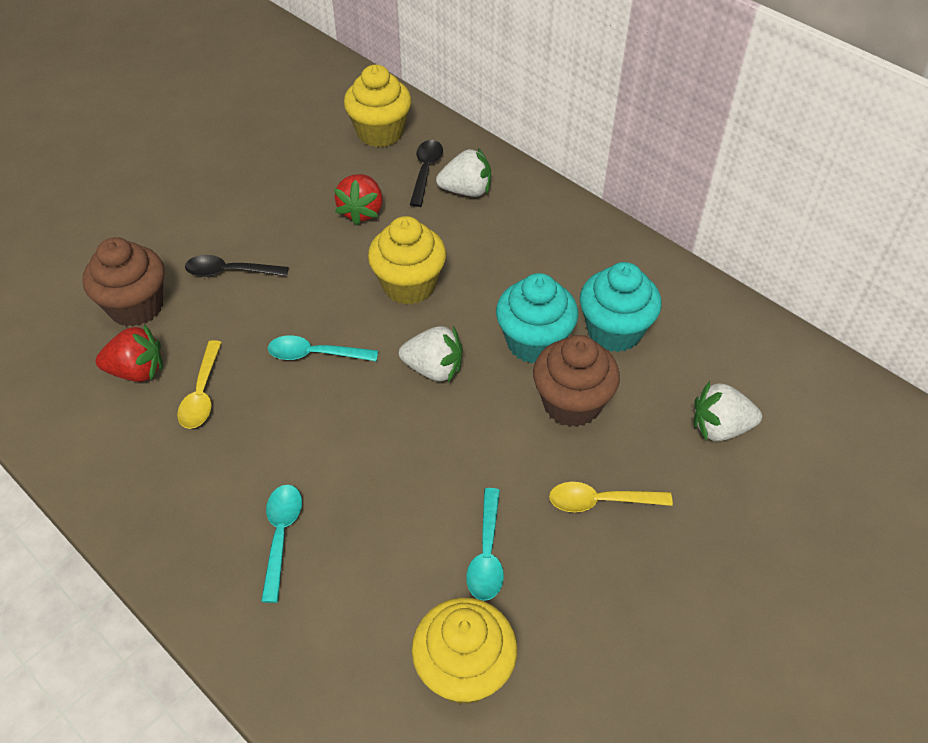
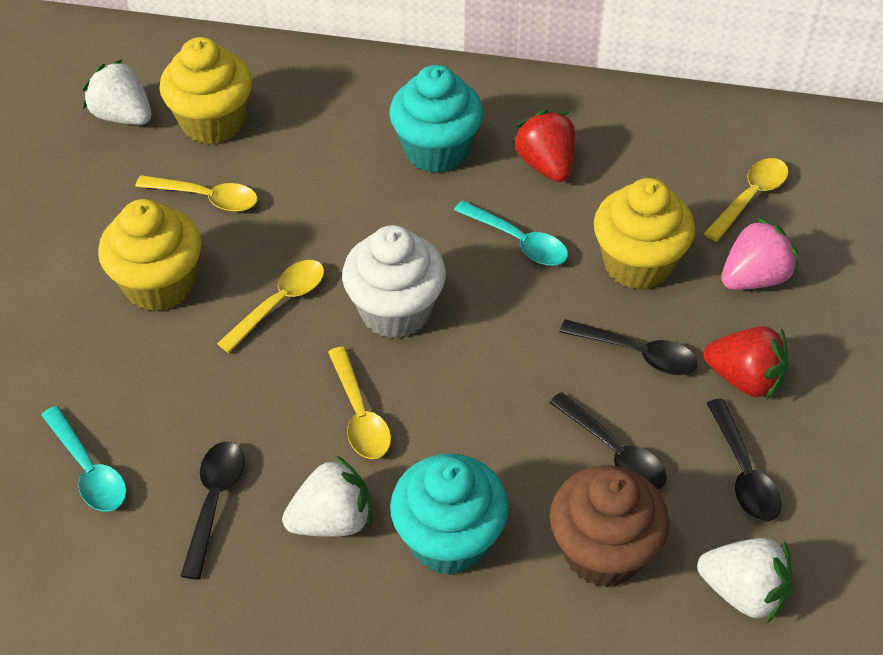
black spoon: 2 -> 4
brown cupcake: 2 -> 1
pink strawberry: 0 -> 1
turquoise spoon: 3 -> 2
white cupcake: 0 -> 1
yellow spoon: 2 -> 4

